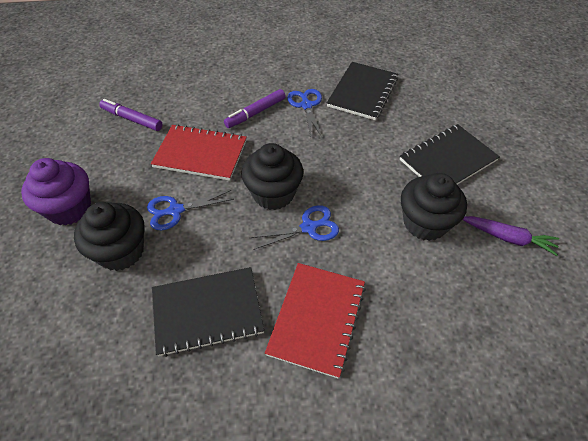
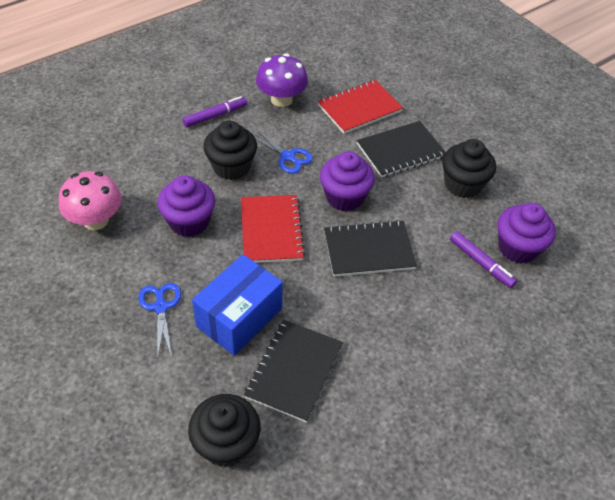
blue box: 0 -> 1
blue scissors: 3 -> 2
pink mushroom: 0 -> 1
purple carrot: 1 -> 0
purple cupcake: 1 -> 3
purple mushroom: 0 -> 1

